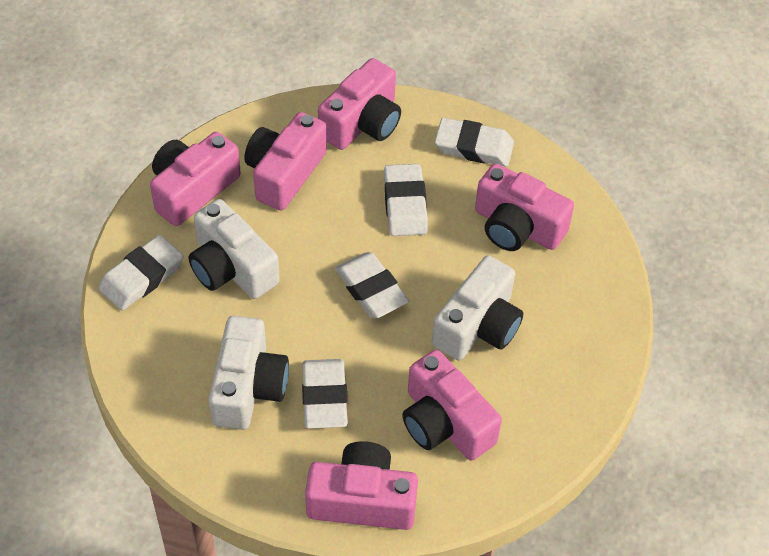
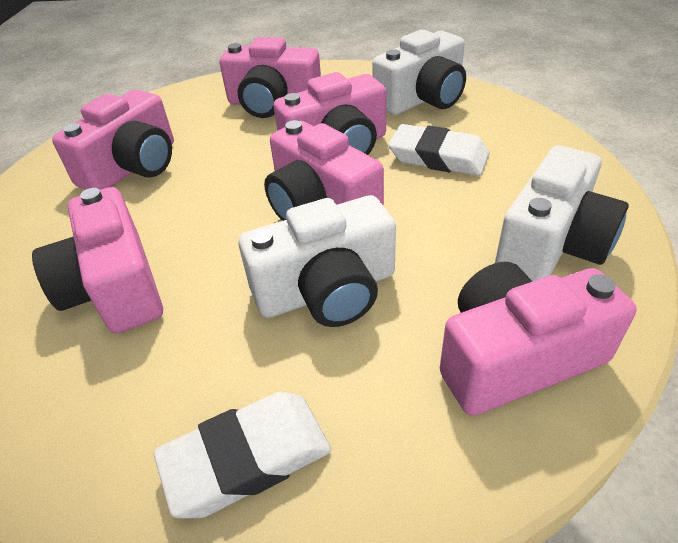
white eraser: 5 -> 2

